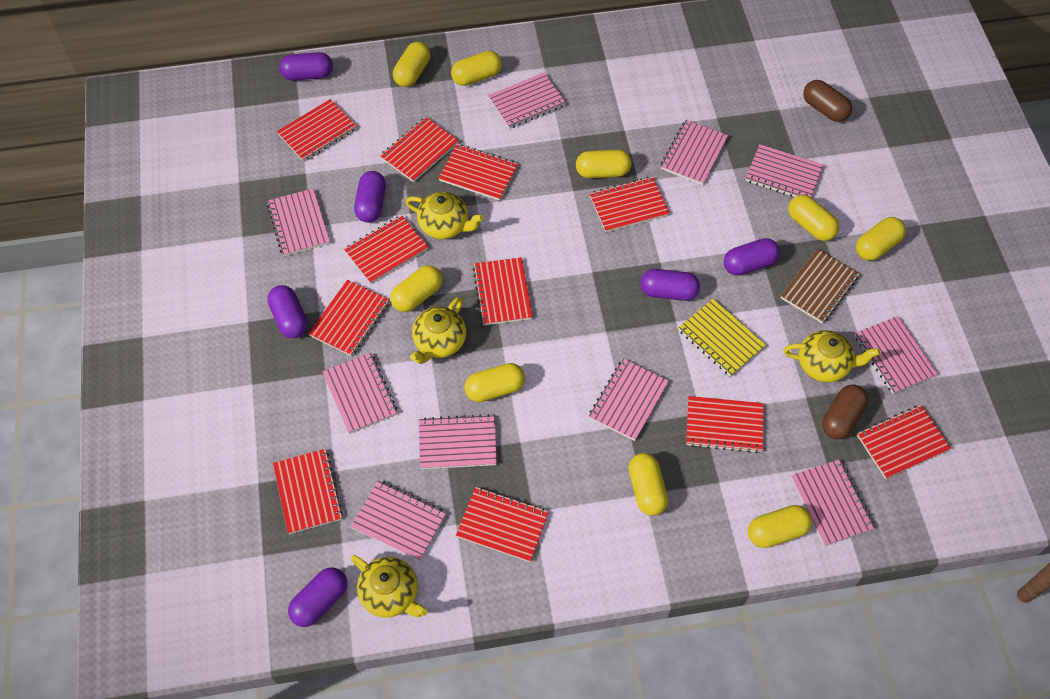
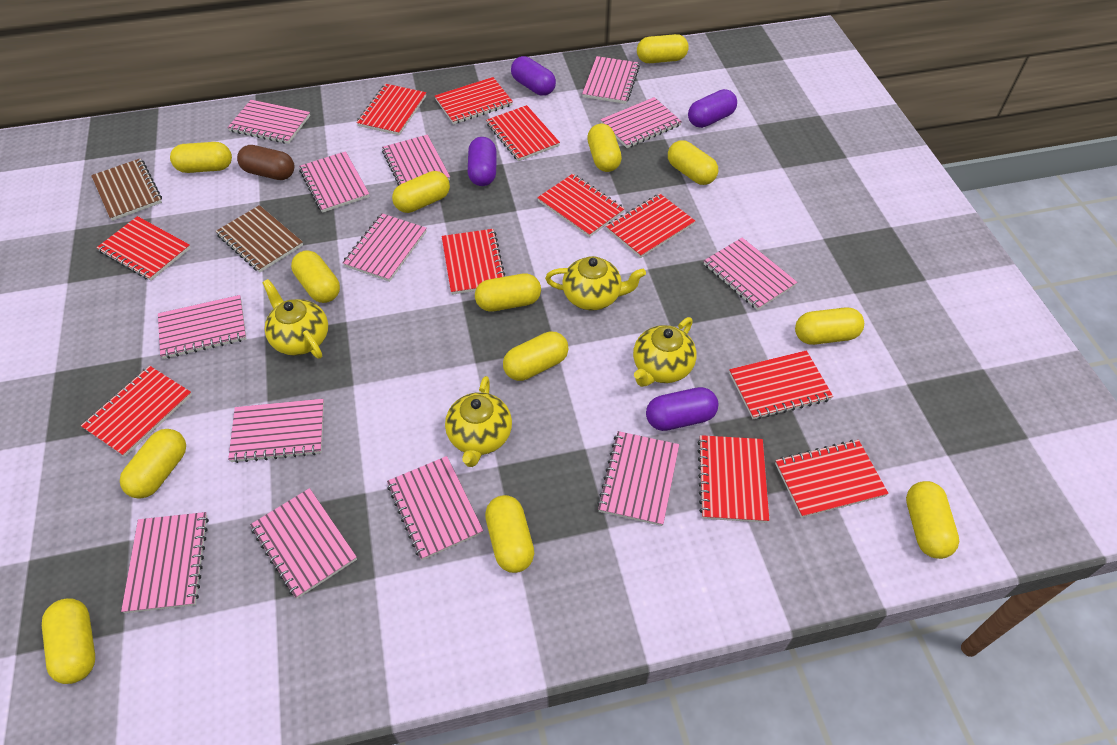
brown capsule: 2 -> 1
brown notebook: 1 -> 2
pink notebook: 10 -> 13
purple capsule: 6 -> 4
yellow capsule: 9 -> 13
yellow notebook: 1 -> 0

